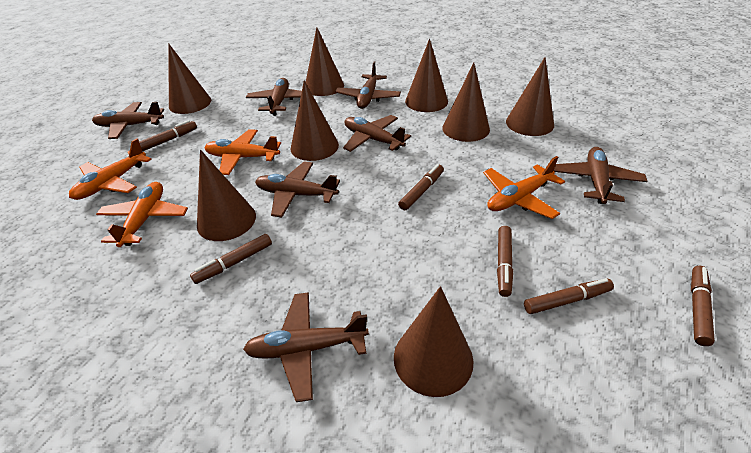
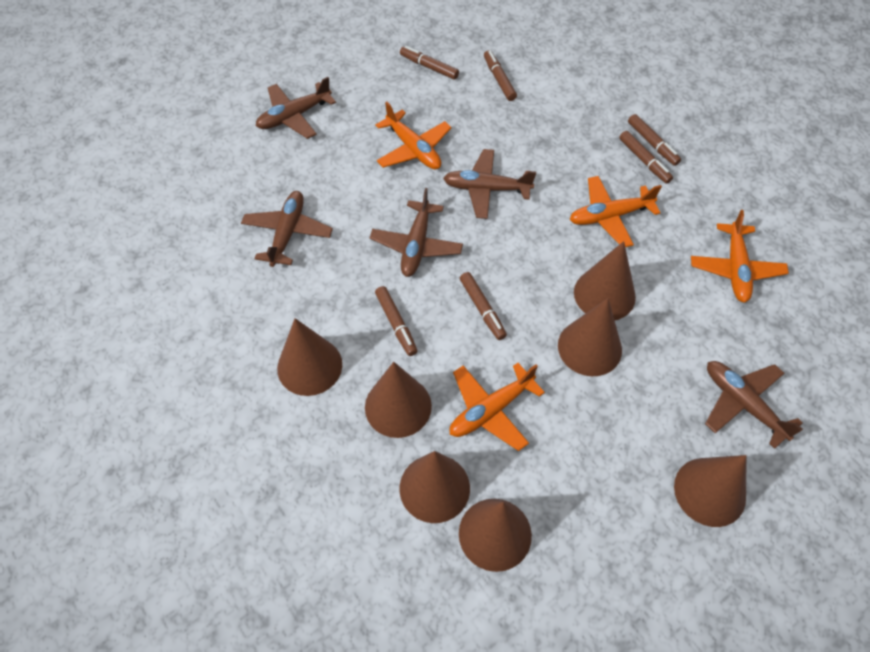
brown cone: 8 -> 7
brown plane: 7 -> 5

